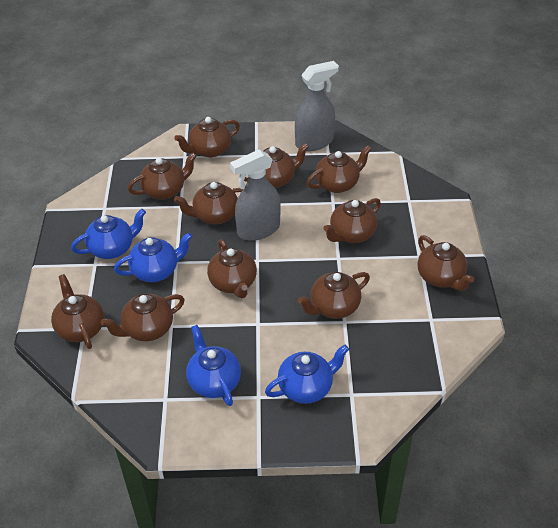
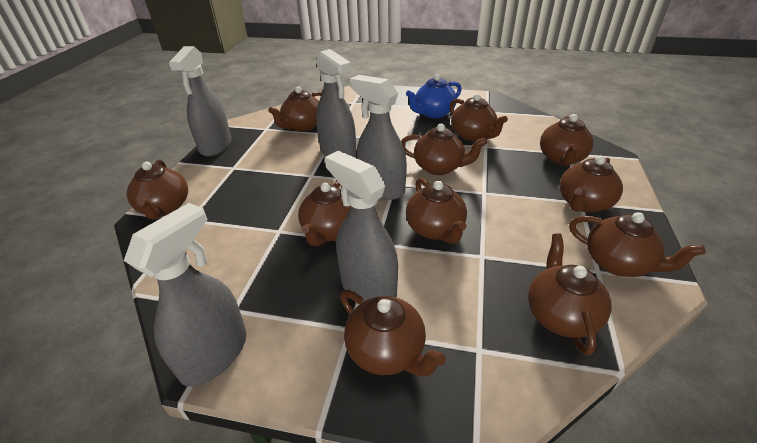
blue teapot: 4 -> 1
grey spray bottle: 2 -> 5

